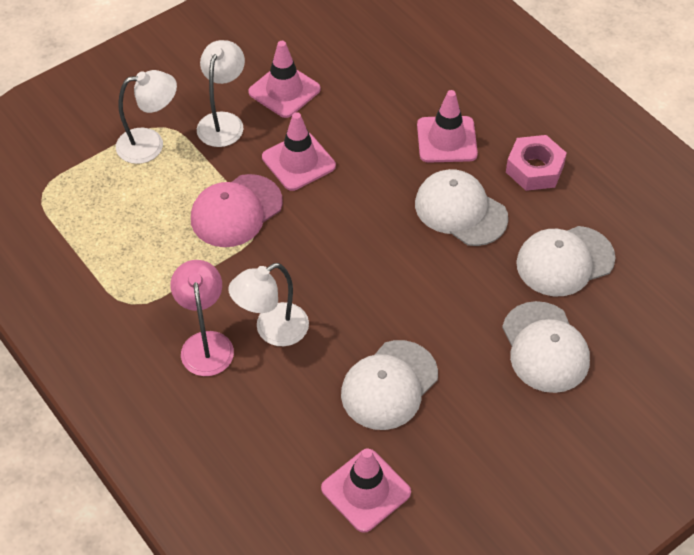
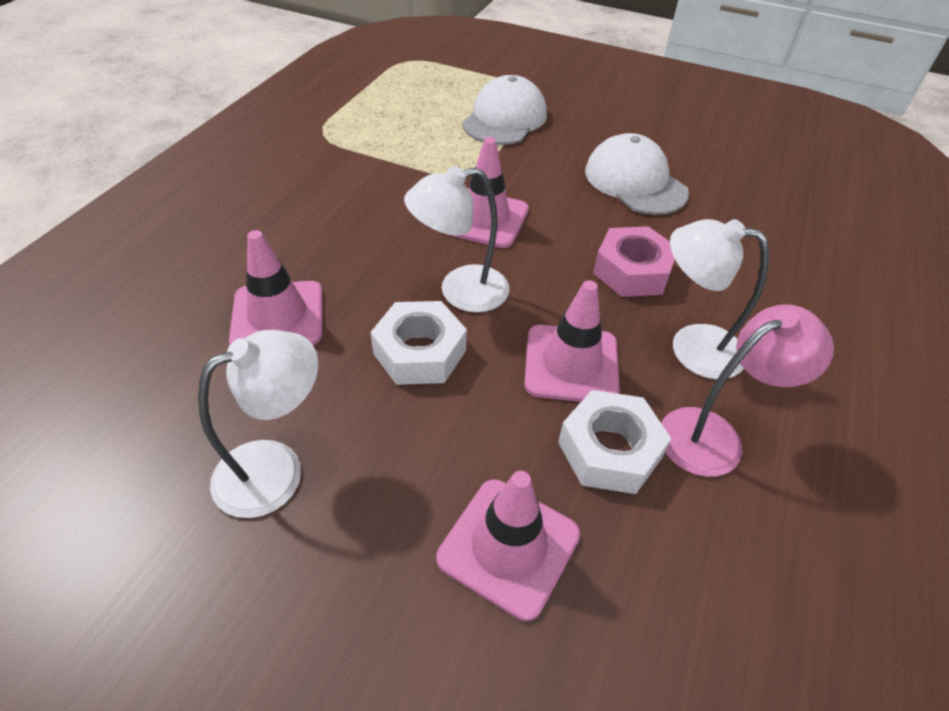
pink cap: 1 -> 0
white cap: 4 -> 2
white nut: 0 -> 2

